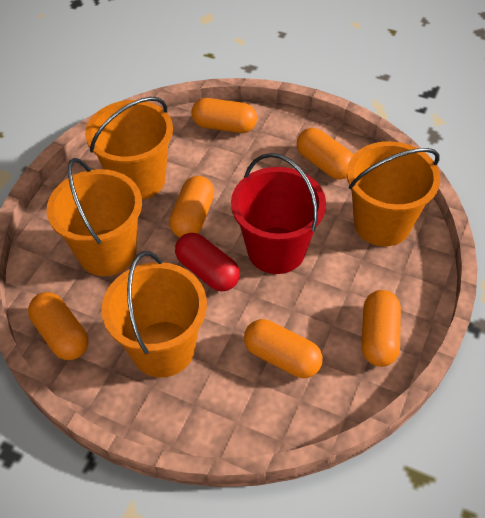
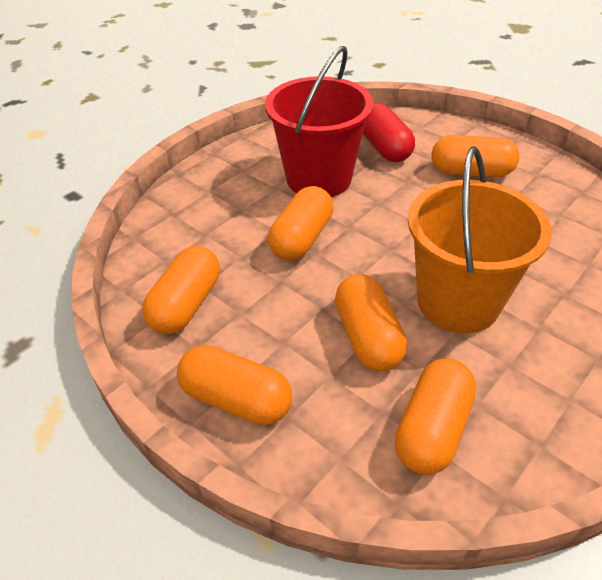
orange bucket: 4 -> 1

